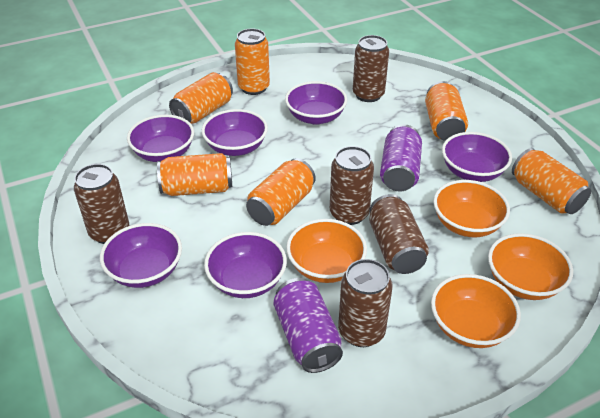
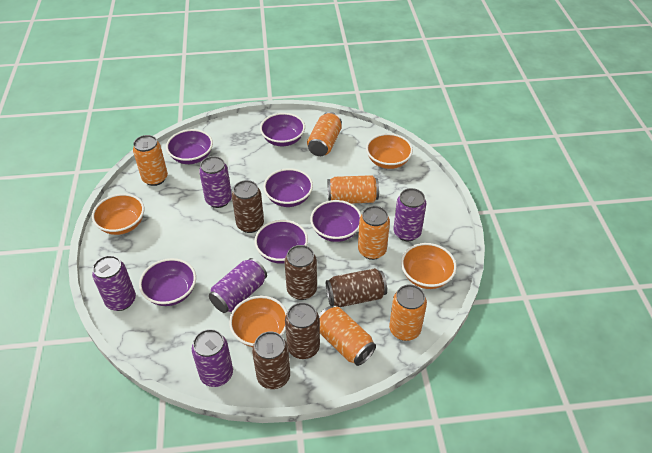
purple can: 2 -> 5

